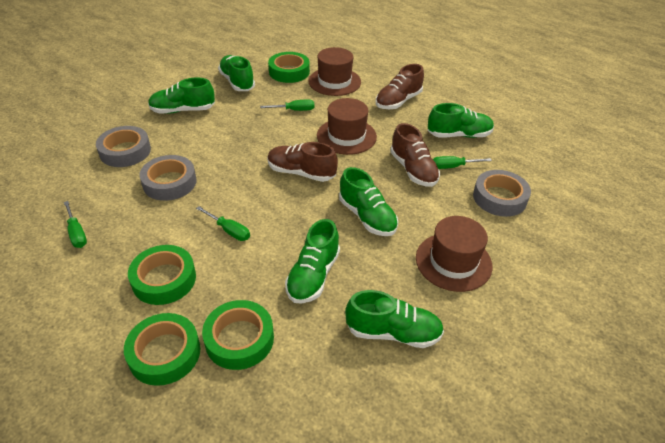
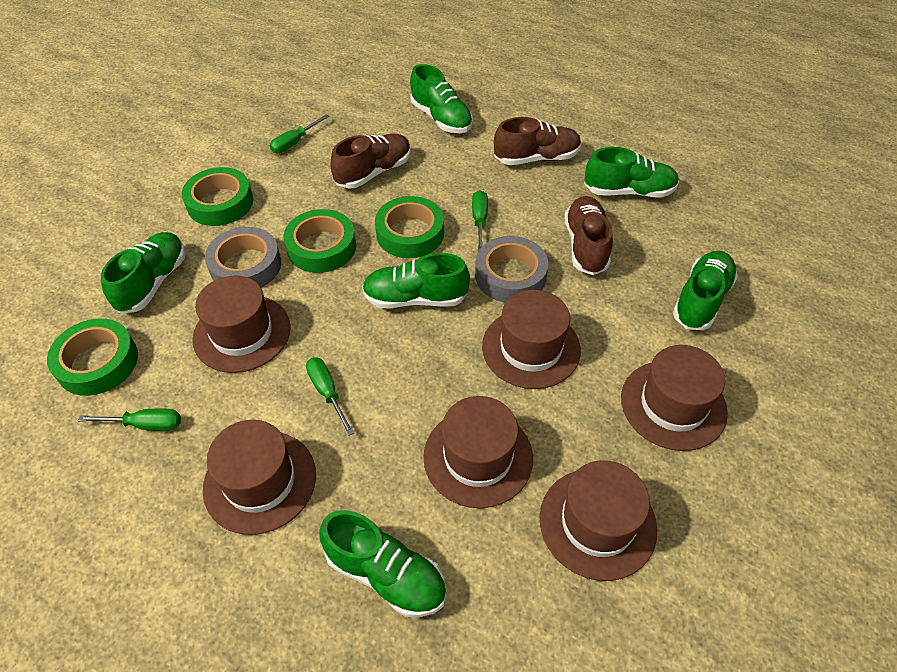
brown hat: 3 -> 6
grey tape: 3 -> 2

